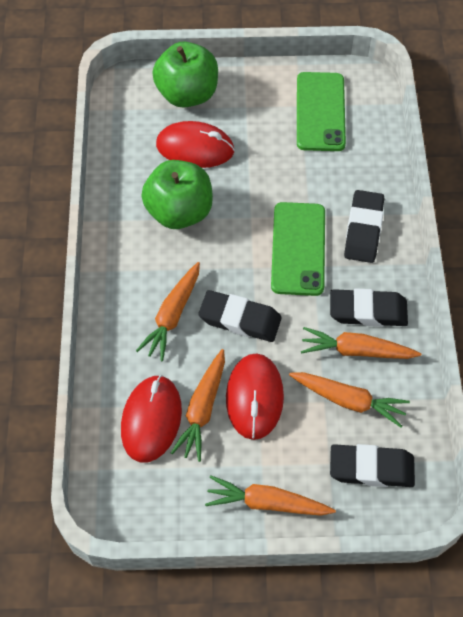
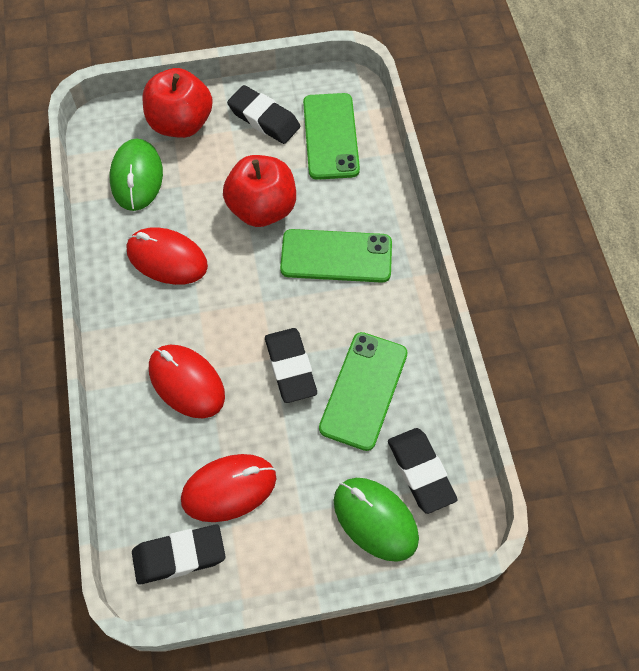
green apple: 2 -> 0
green mouse: 0 -> 2
green phone: 2 -> 3
orange carrot: 5 -> 0
red apple: 0 -> 2

